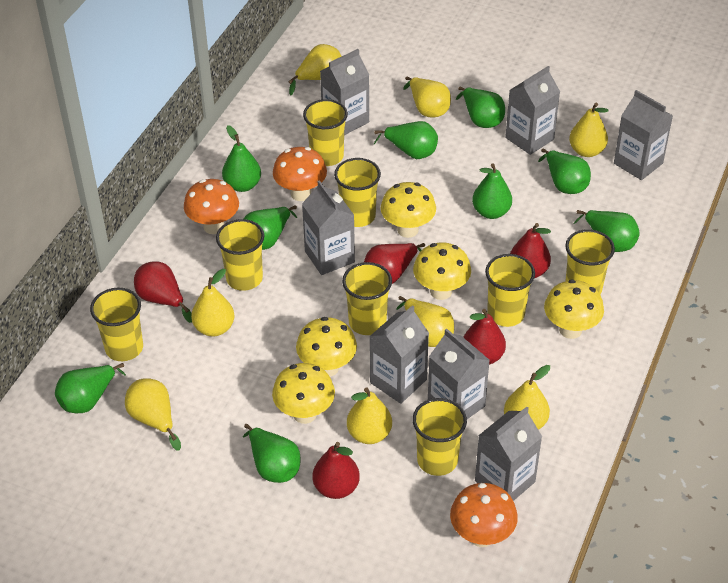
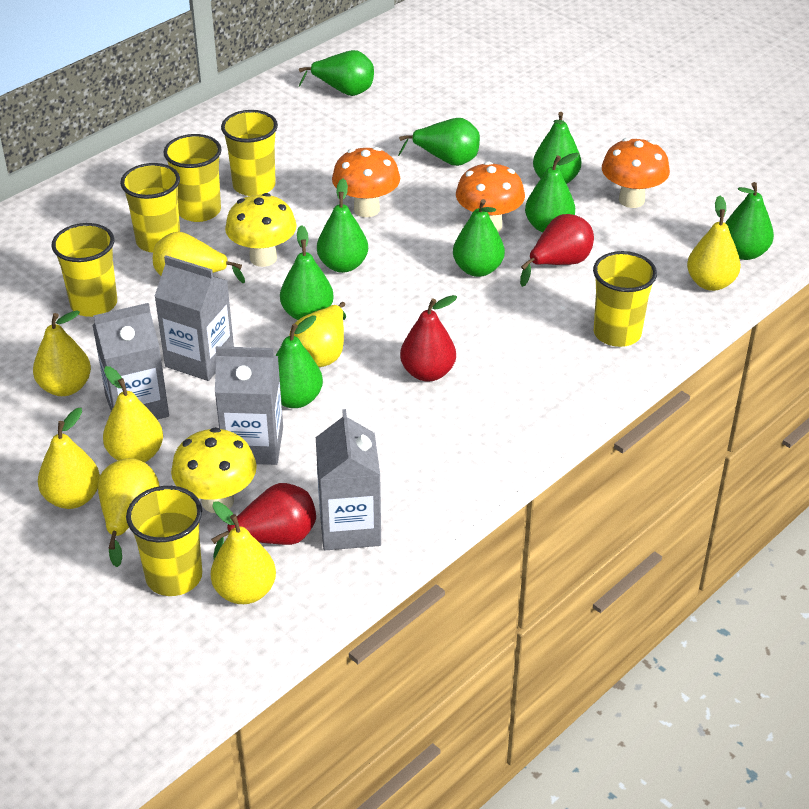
grey carton: 7 -> 4
red pear: 5 -> 3
yellow cup: 8 -> 6
yellow mushroom: 5 -> 2

